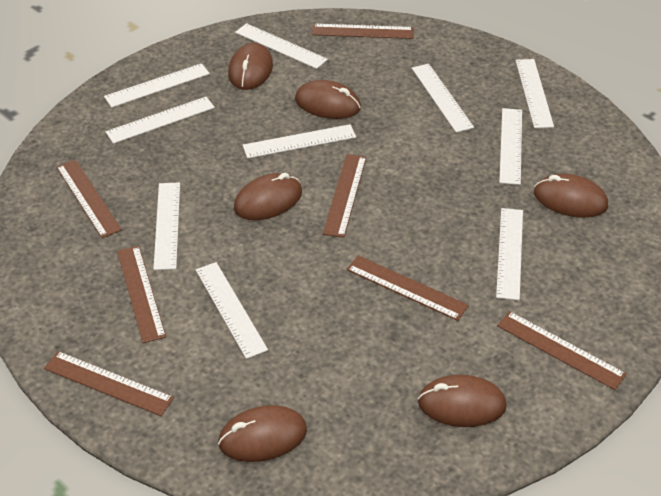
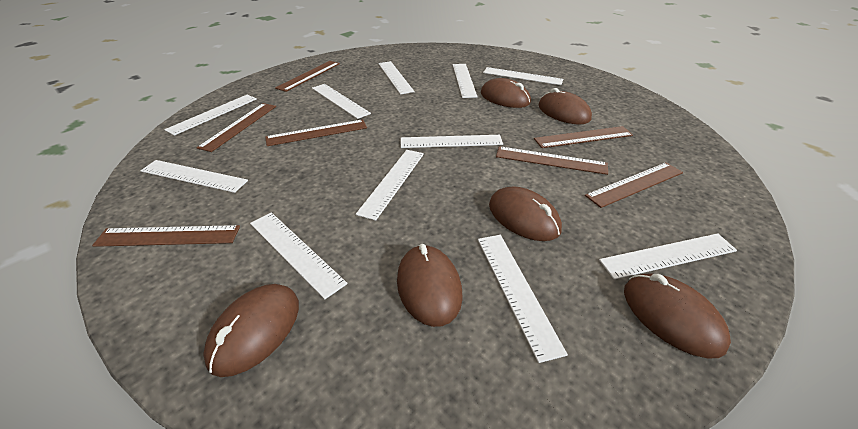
white ruler: 10 -> 11

